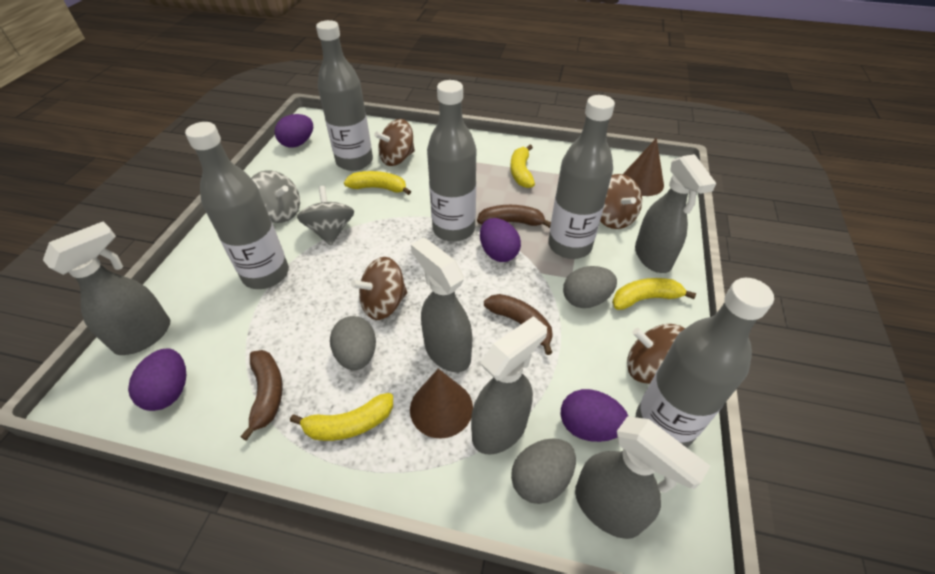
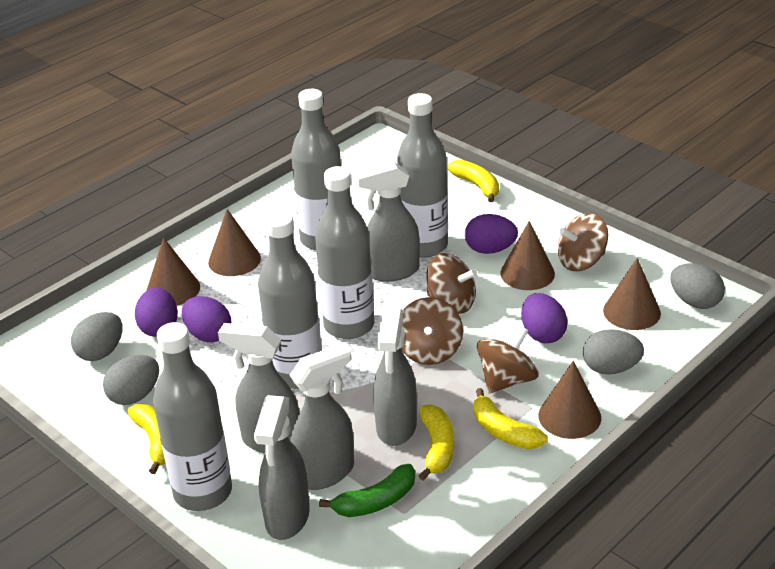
brown banana: 3 -> 0
brown cone: 2 -> 5
green banana: 0 -> 1
grey egg: 3 -> 4
grey spinning top: 2 -> 0

